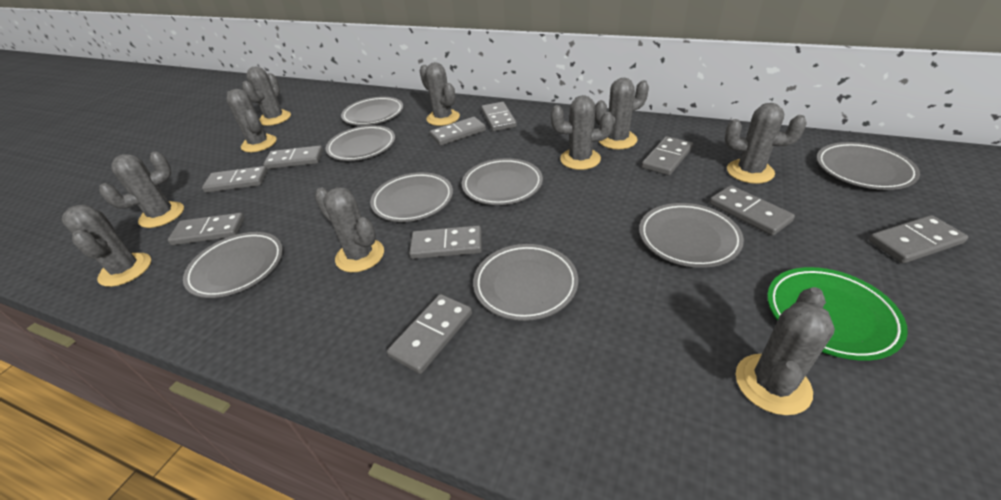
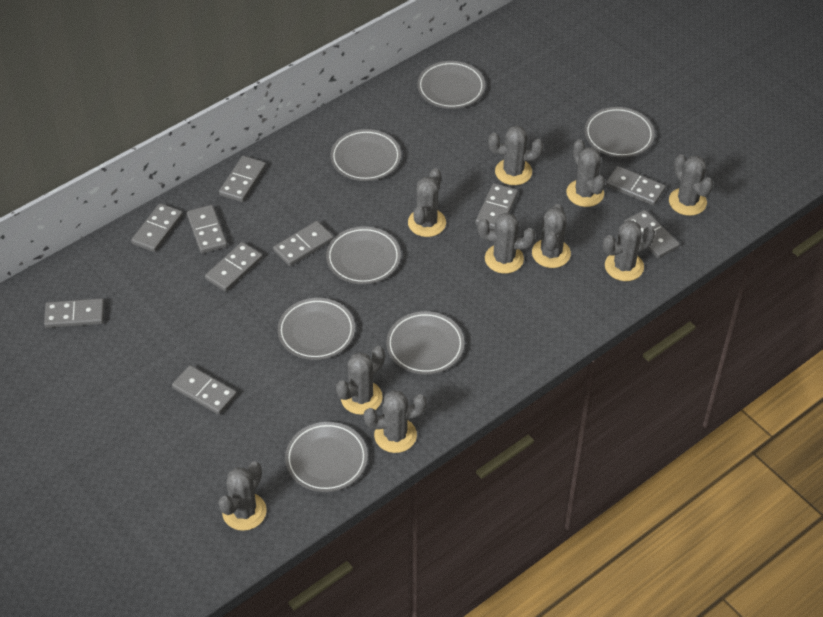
green plate: 1 -> 0
grey plate: 8 -> 7

